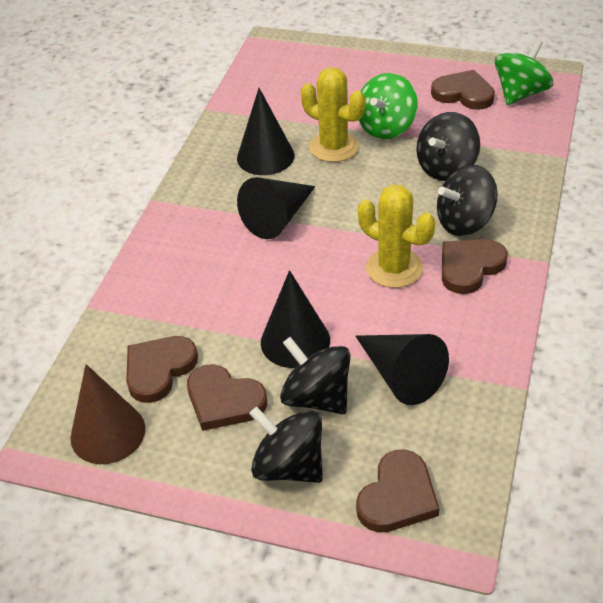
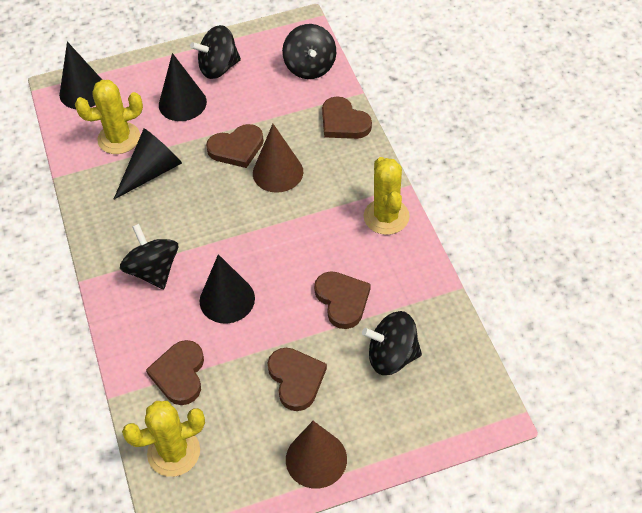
brown cone: 1 -> 2
green spinning top: 2 -> 0
yellow cactus: 2 -> 3

